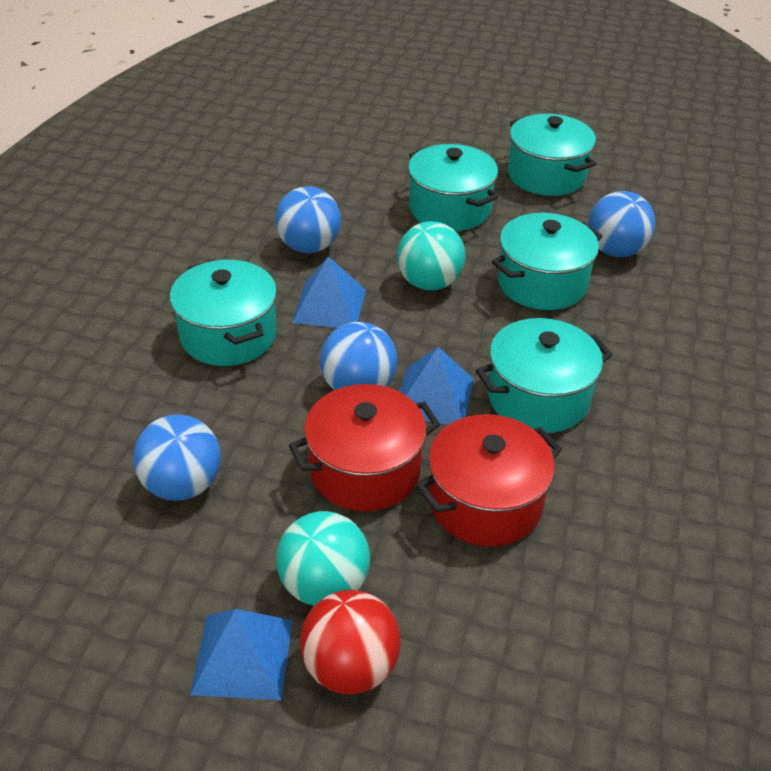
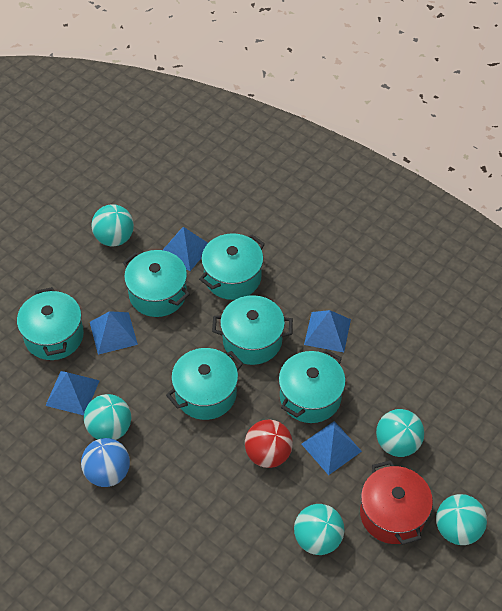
blue ball: 4 -> 1
blue pyramid: 3 -> 5
red pot: 2 -> 1
turquoise ball: 2 -> 5
turquoise pot: 5 -> 6

